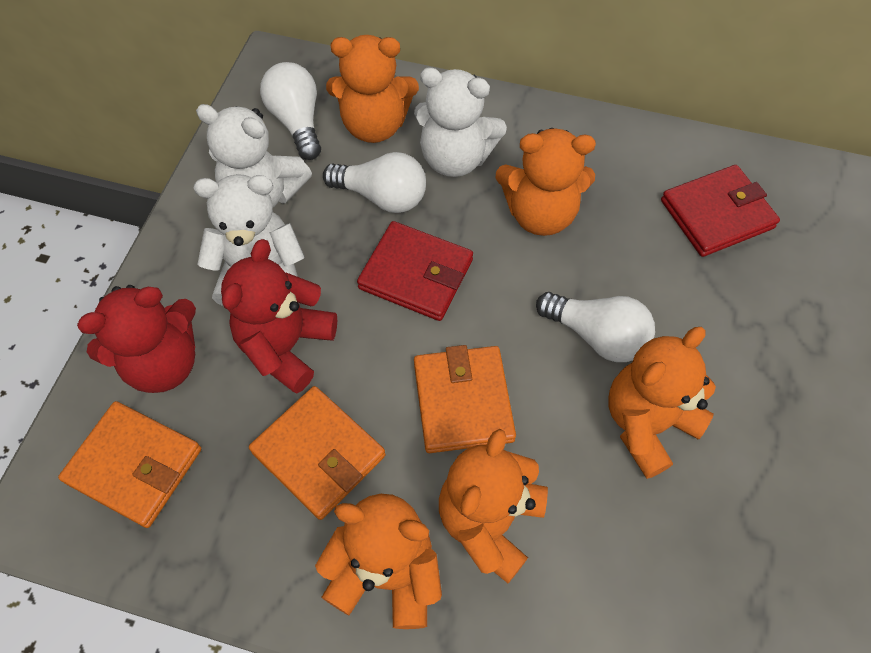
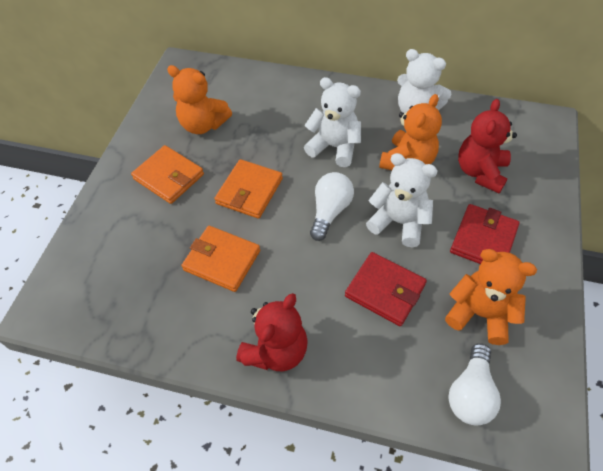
orange teddy bear: 5 -> 3
white light bulb: 3 -> 2

